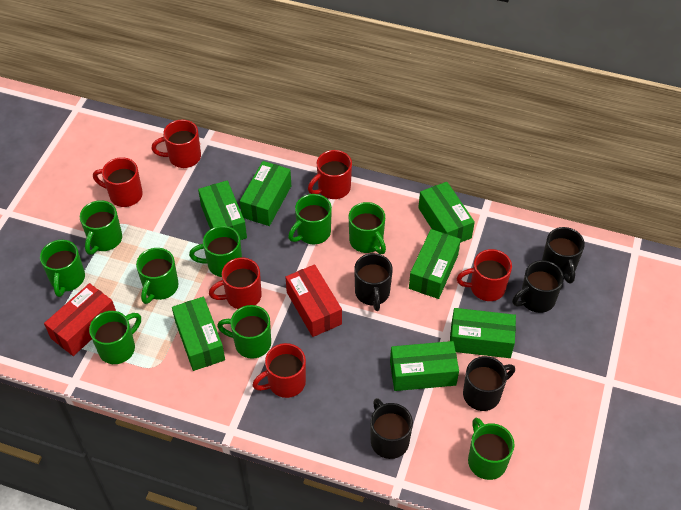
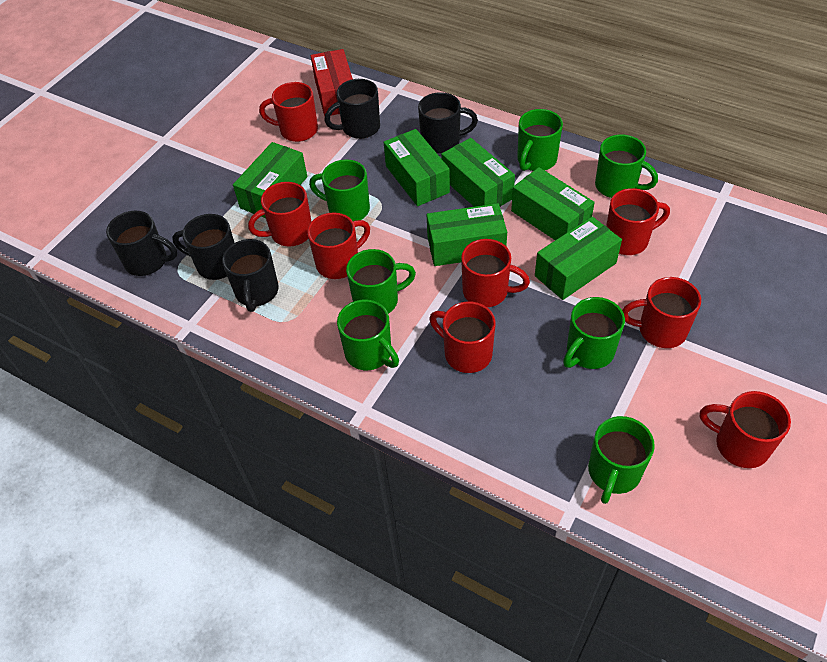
green box: 7 -> 6
green mug: 9 -> 7
red box: 2 -> 1
red mug: 6 -> 8

